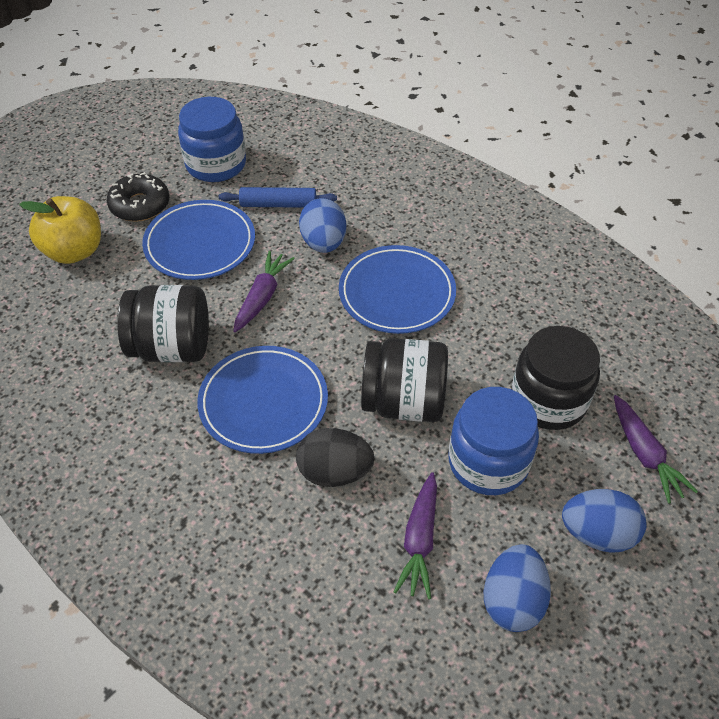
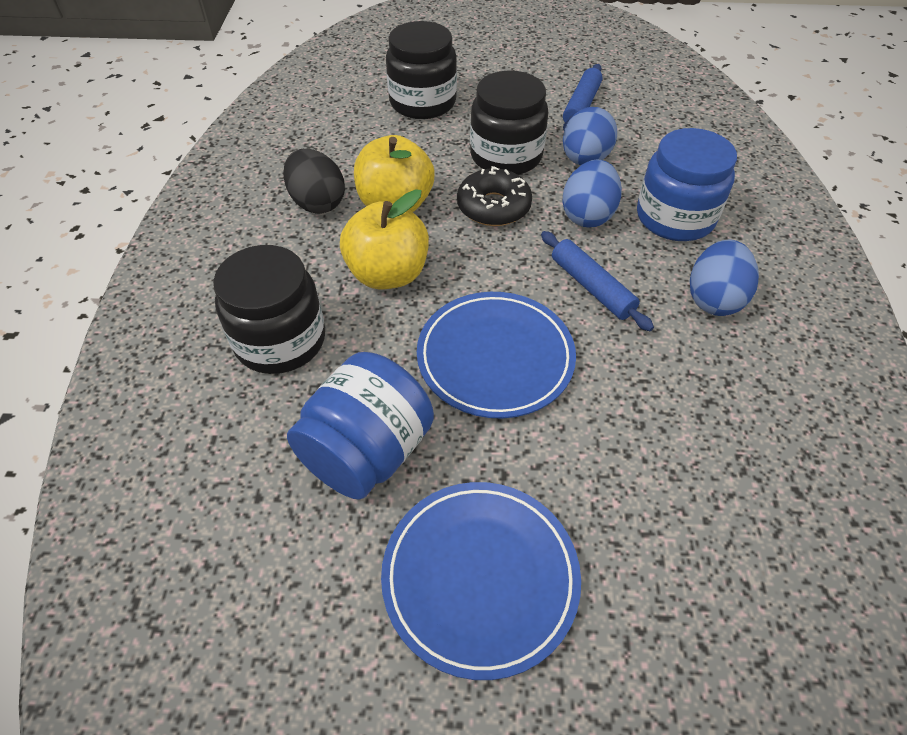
blue plate: 3 -> 2
blue rolling pin: 1 -> 2
purple carrot: 3 -> 0
yellow apple: 1 -> 2

